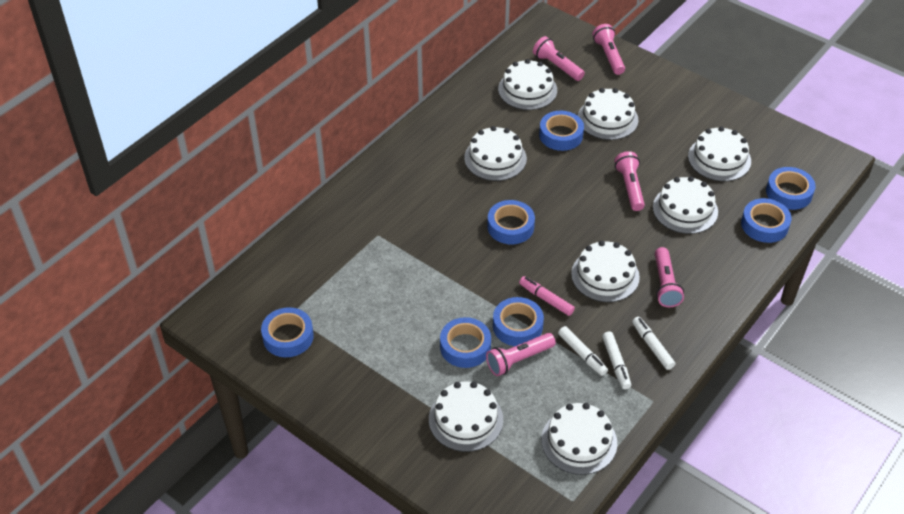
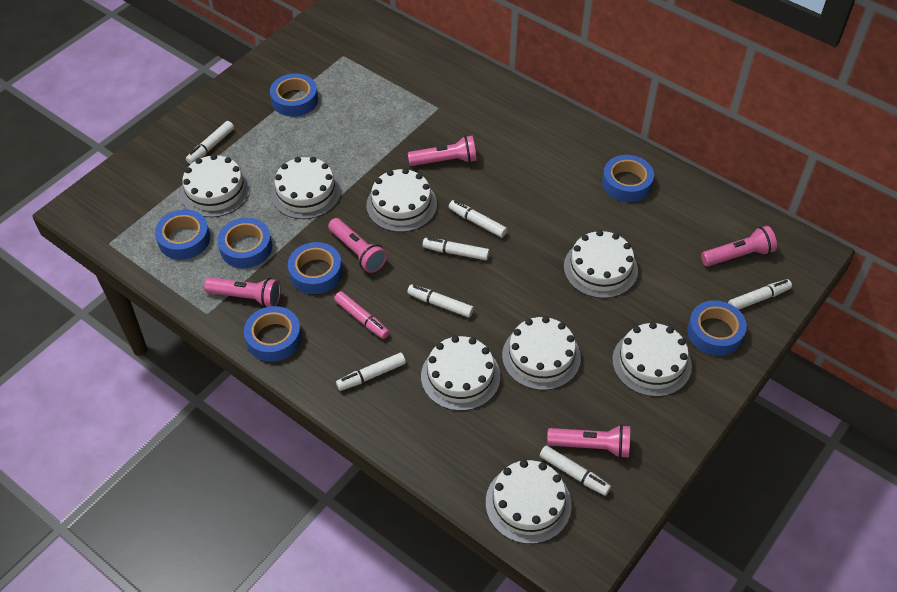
white marker: 3 -> 7

